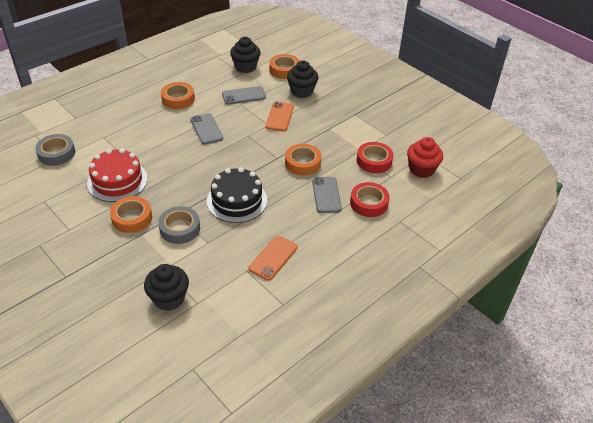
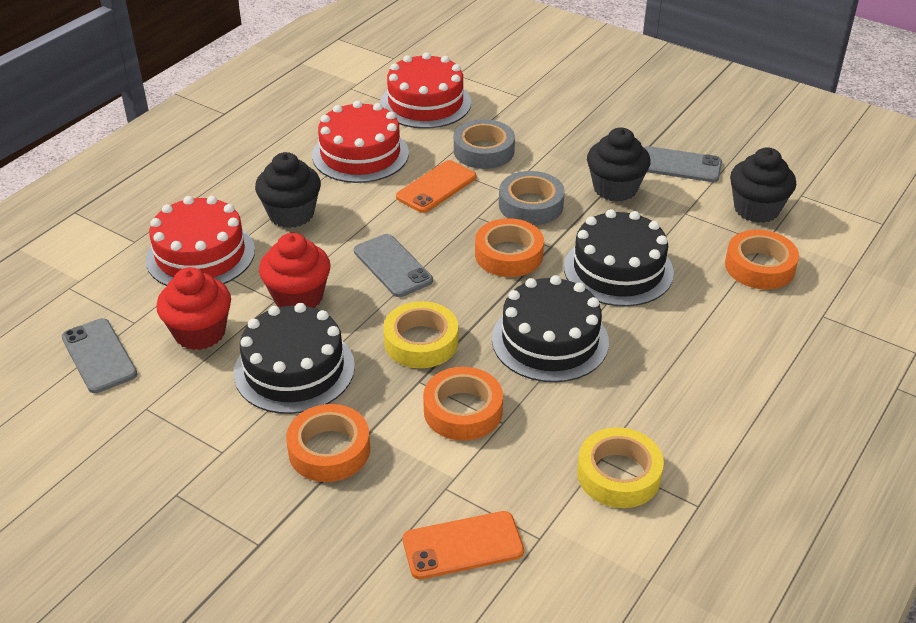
black cake: 1 -> 3
red cake: 1 -> 3
red cupcake: 1 -> 2
red tape: 2 -> 0
yellow tape: 0 -> 2

